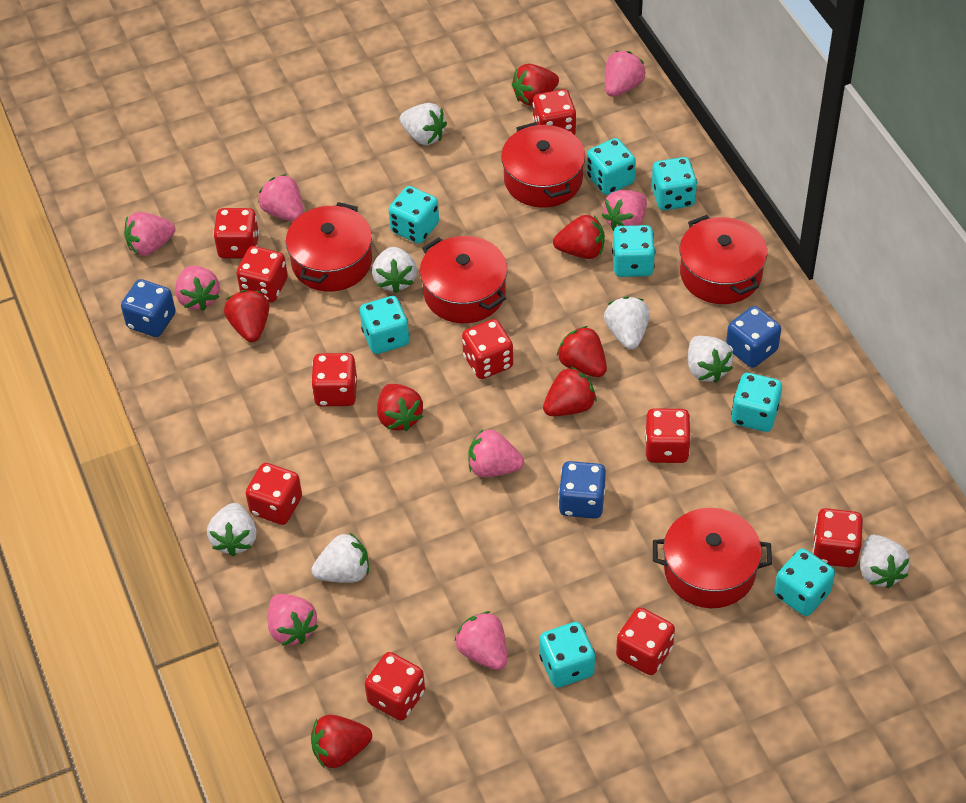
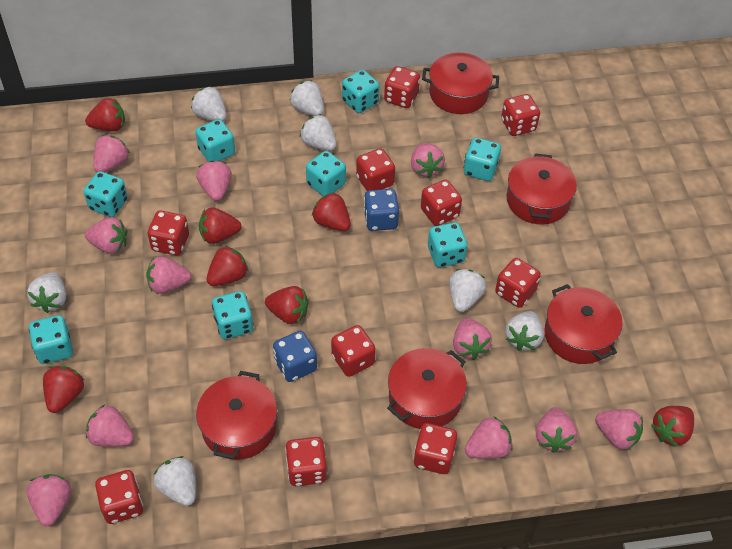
blue dice: 3 -> 2
pink strawberry: 8 -> 11

